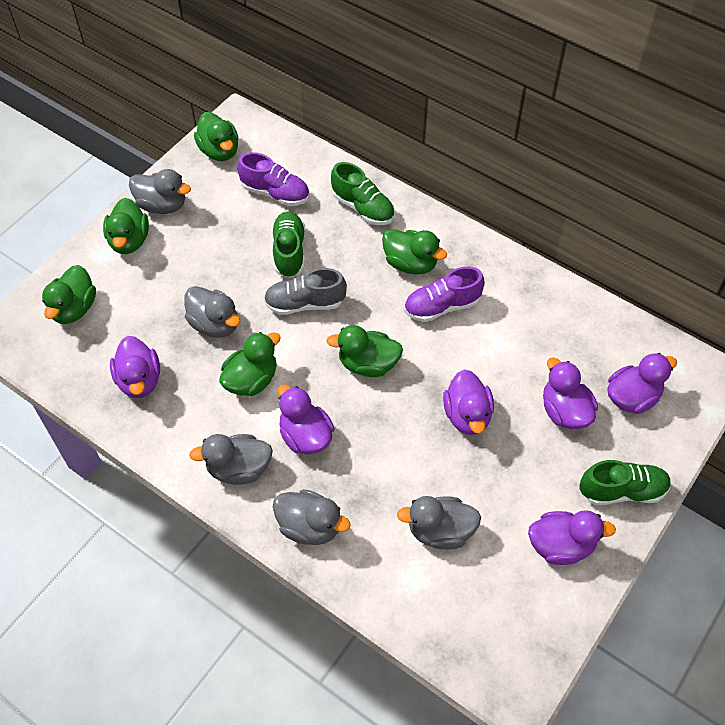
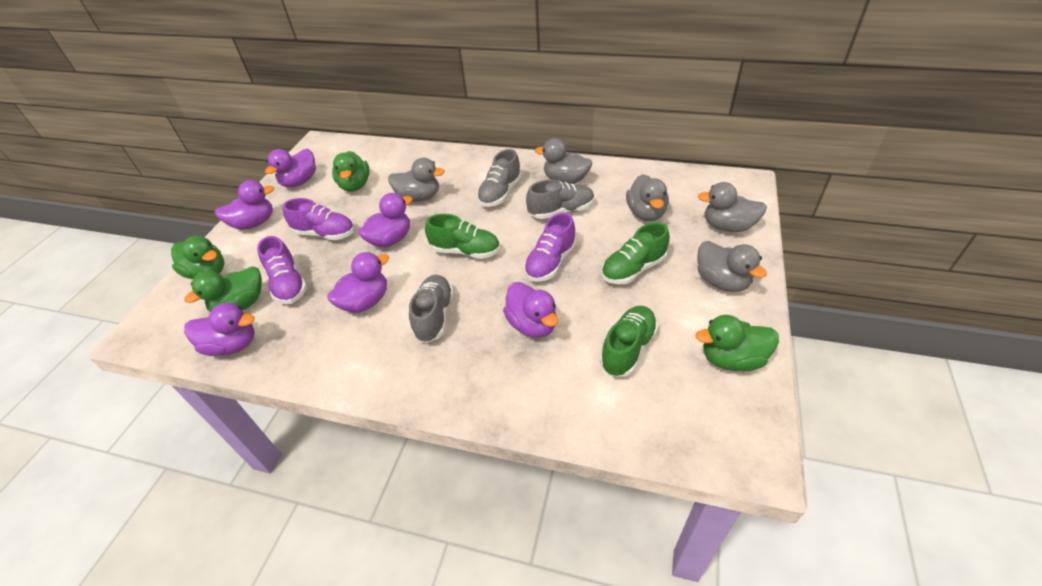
green duck: 6 -> 4
grey shoe: 1 -> 3
purple shoe: 2 -> 3

